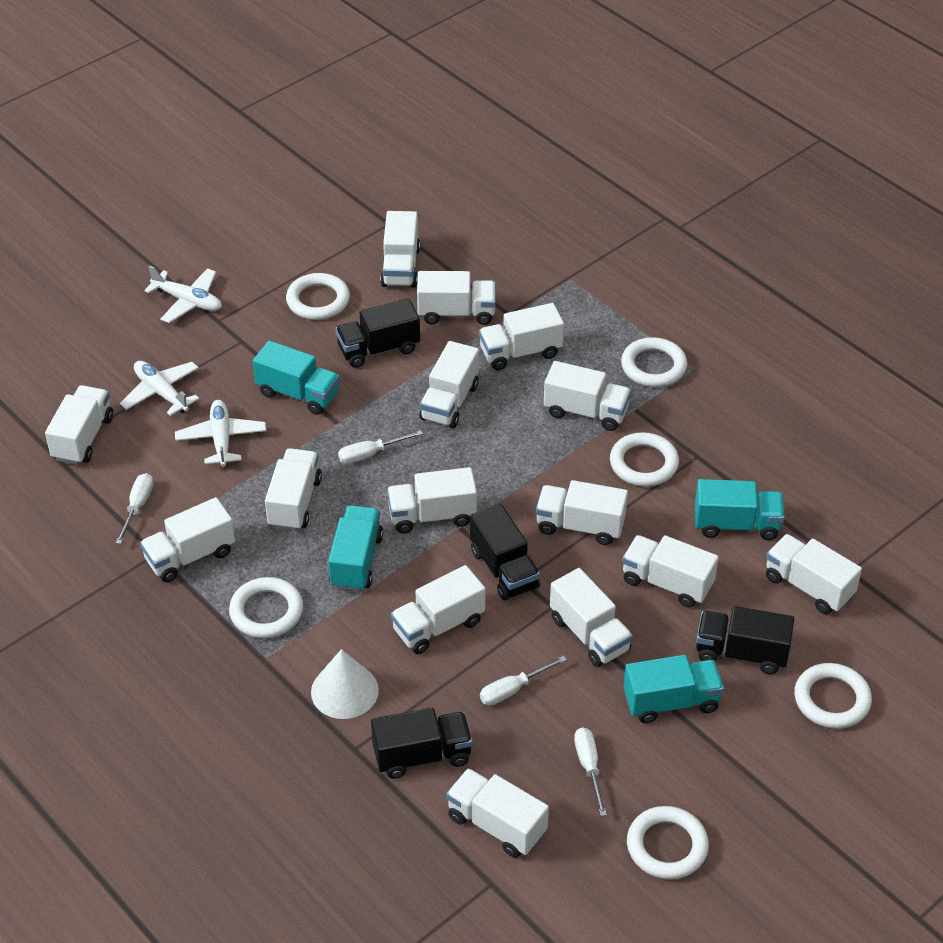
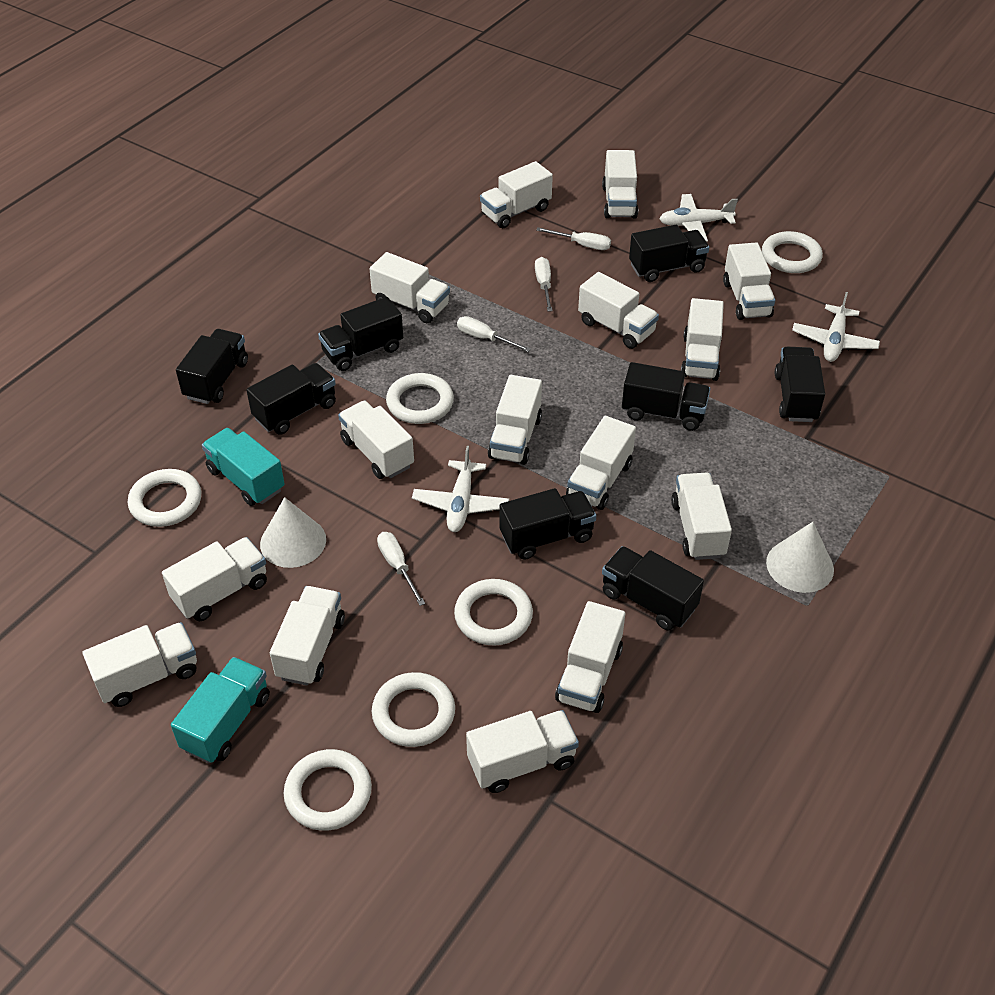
black truck: 4 -> 8
turquoise truck: 4 -> 2
white cone: 1 -> 2

